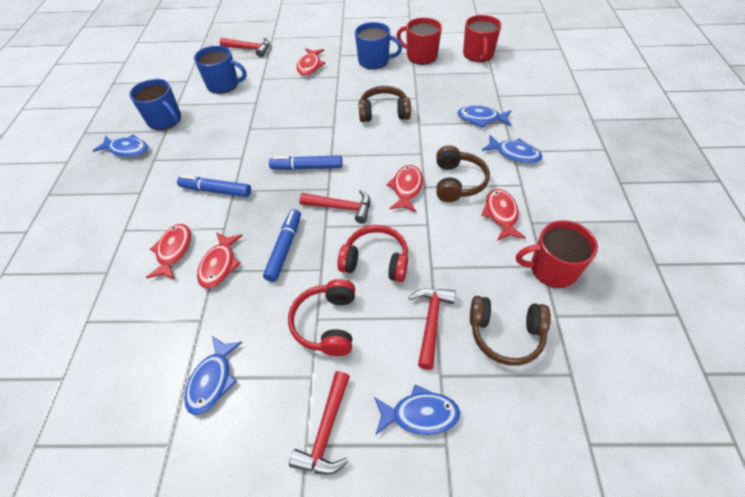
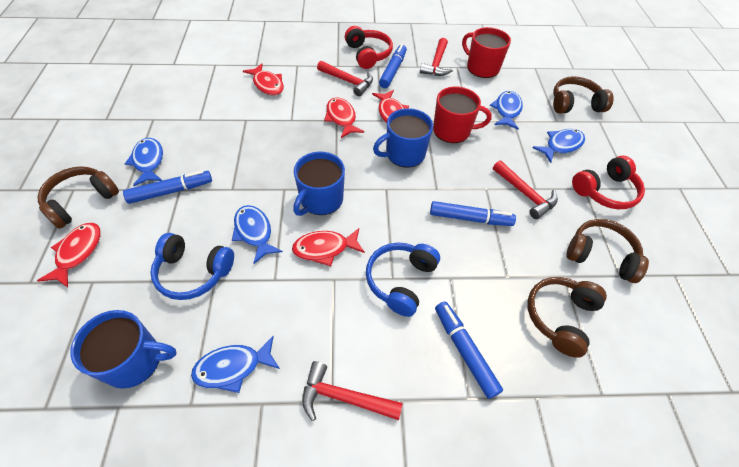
blue headphones: 0 -> 2
blue marker: 3 -> 4
brown headphones: 3 -> 4
red mug: 3 -> 2

